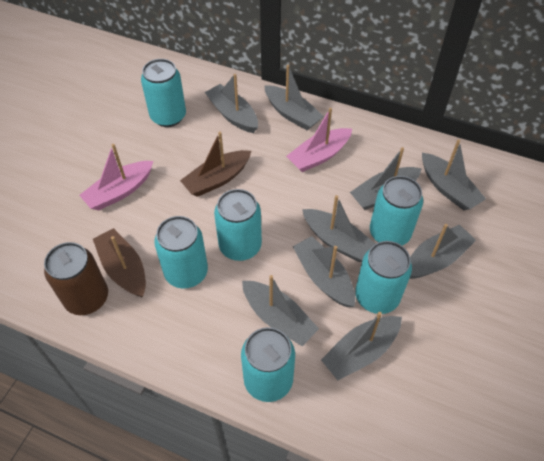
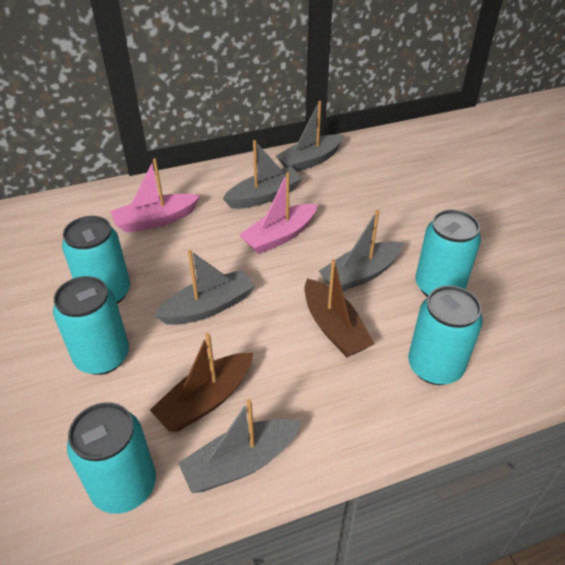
brown can: 1 -> 0
grey boat: 9 -> 5
turquoise can: 6 -> 5

